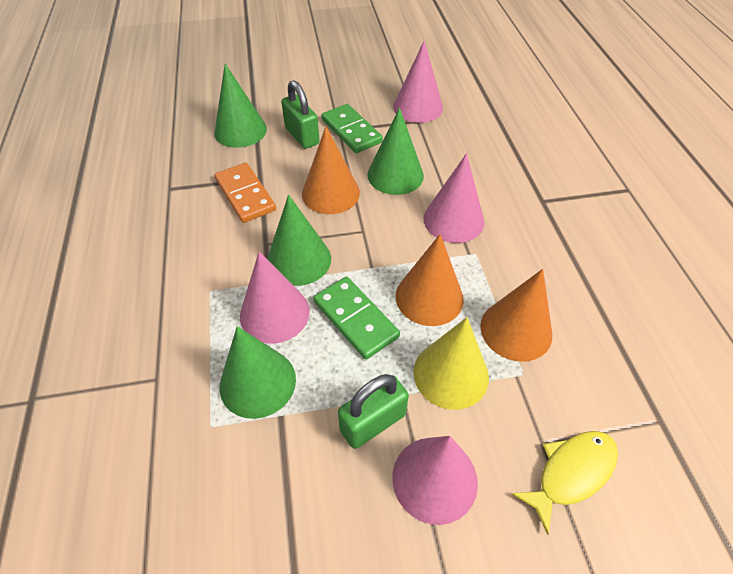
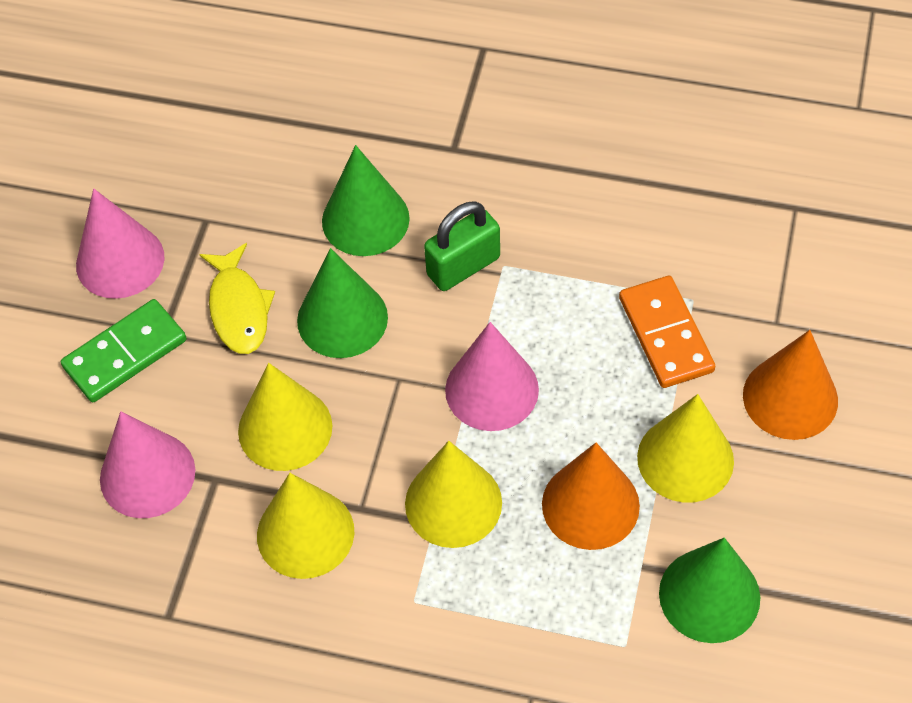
green cone: 4 -> 3
green domino: 2 -> 1
green padlock: 2 -> 1
orange cone: 3 -> 2
pink cone: 4 -> 3
yellow cone: 1 -> 4

